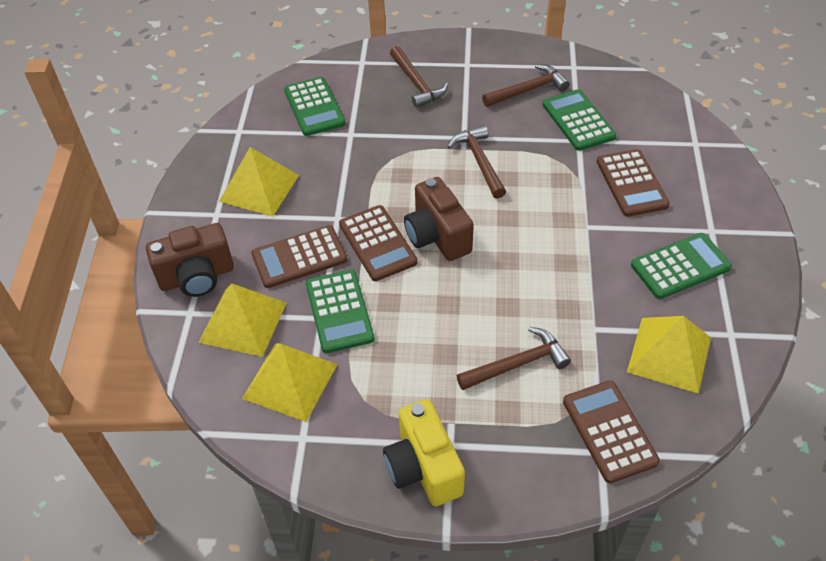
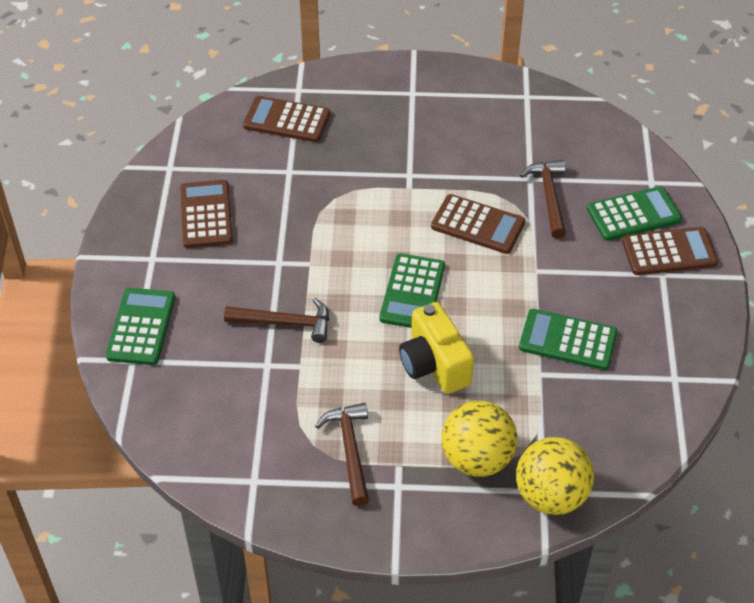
brown camera: 2 -> 0
brown hammer: 4 -> 3
yellow ball: 0 -> 2
yellow pyramid: 4 -> 0

